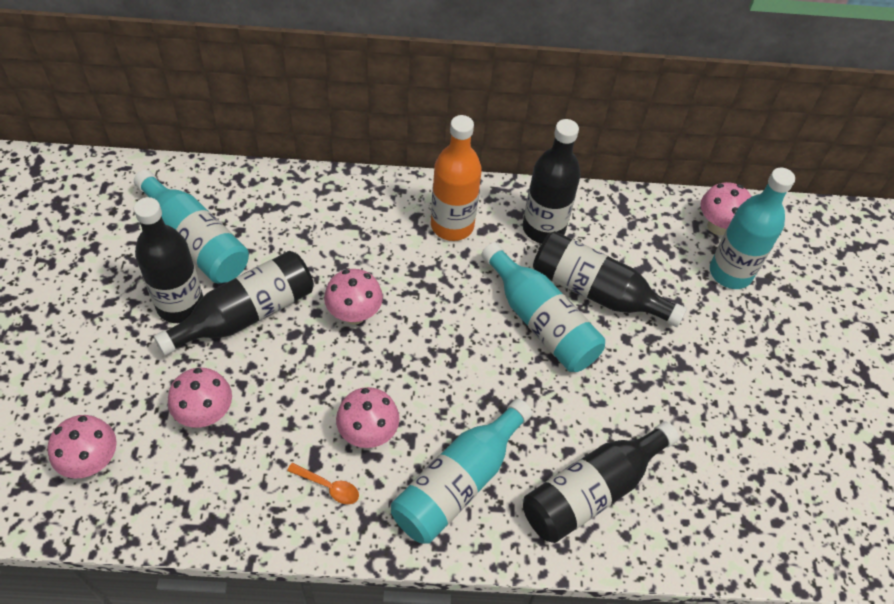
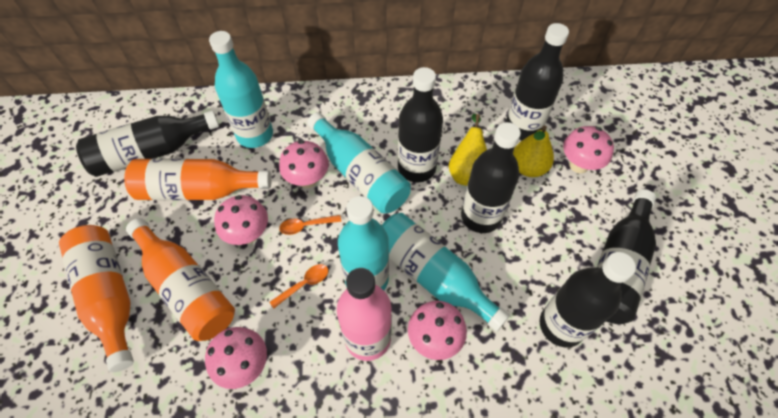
black bottle: 5 -> 6
orange bottle: 1 -> 3
orange spoon: 1 -> 2
pink bottle: 0 -> 1
yellow pear: 0 -> 2

